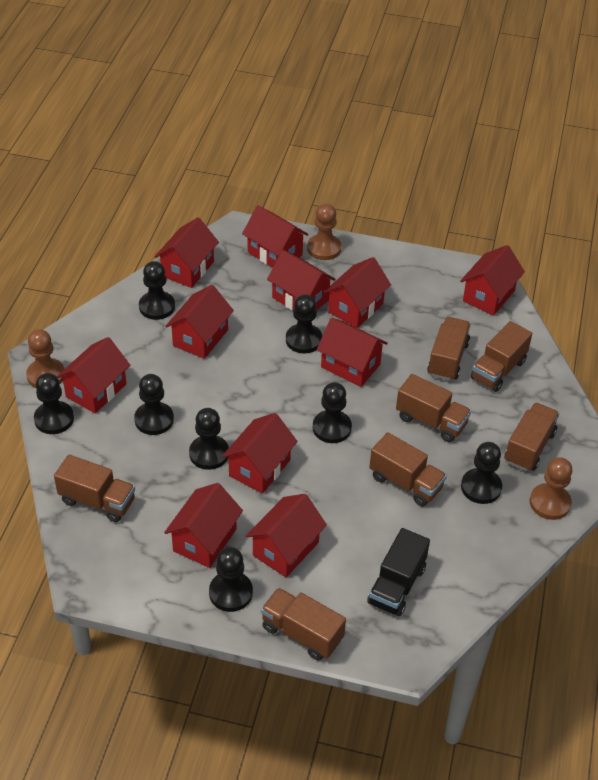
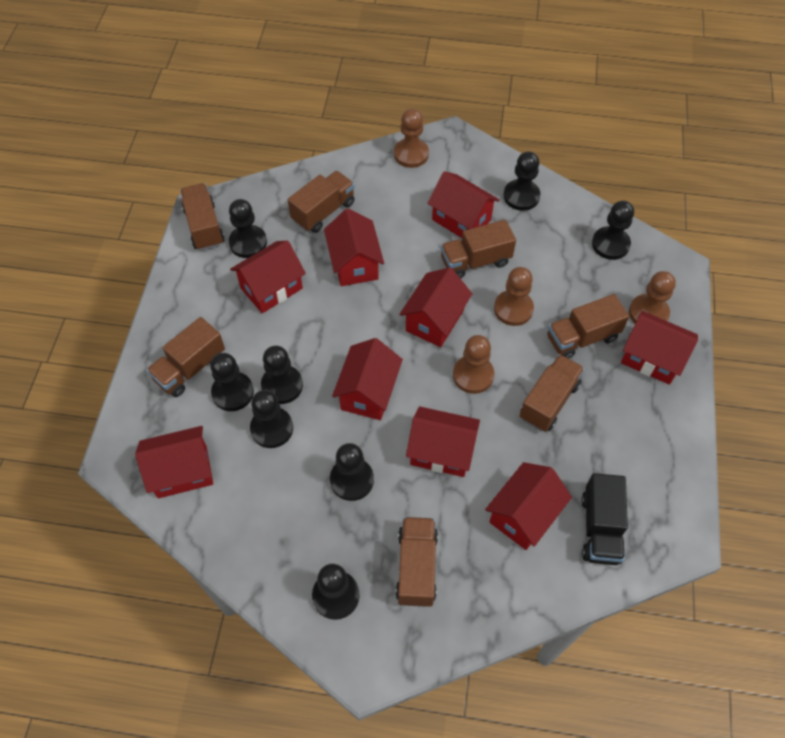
brown pawn: 3 -> 4
red house: 11 -> 9

